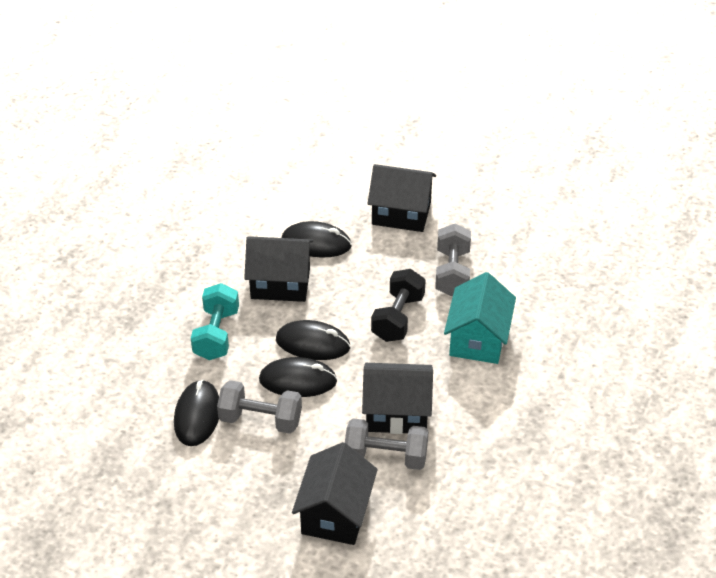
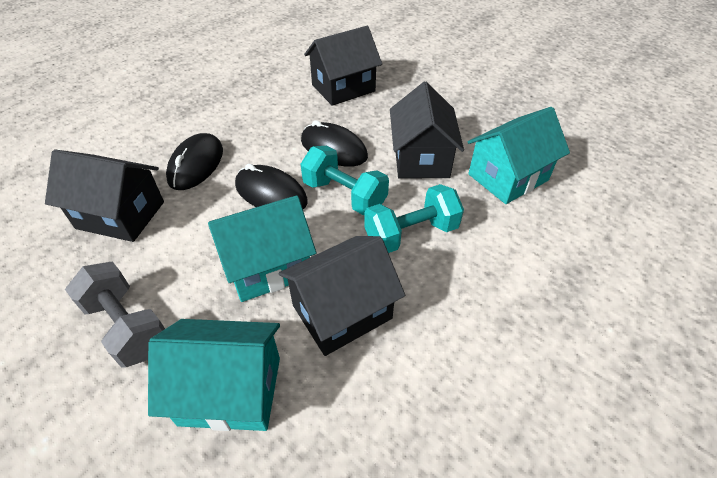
black dumbbell: 1 -> 0
black mouse: 4 -> 3
grey dumbbell: 3 -> 1
turquoise dumbbell: 1 -> 2
turquoise house: 1 -> 3

